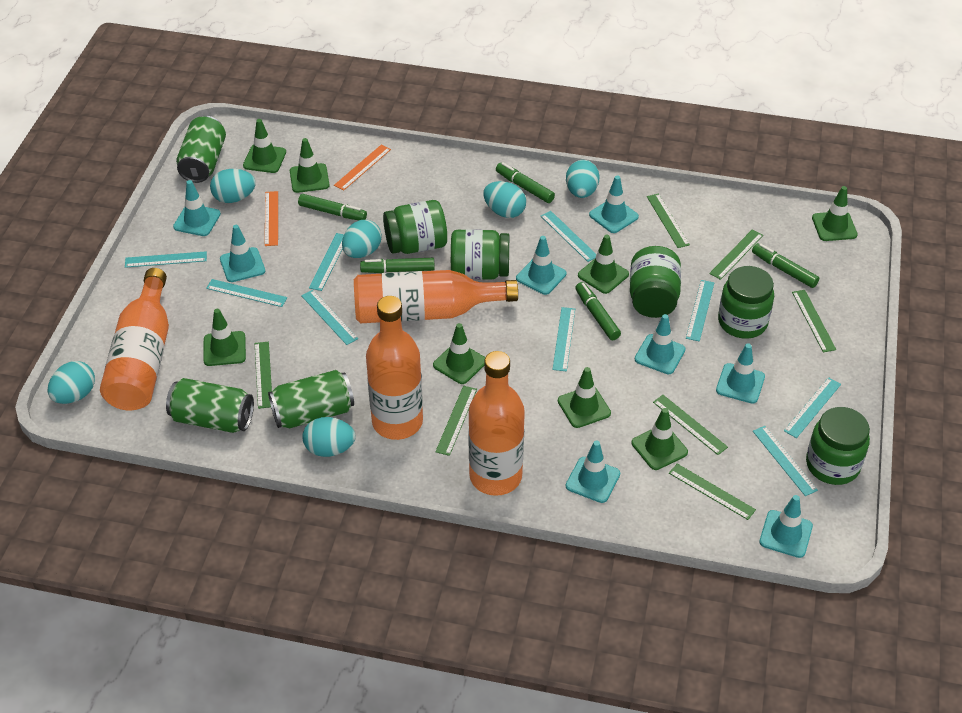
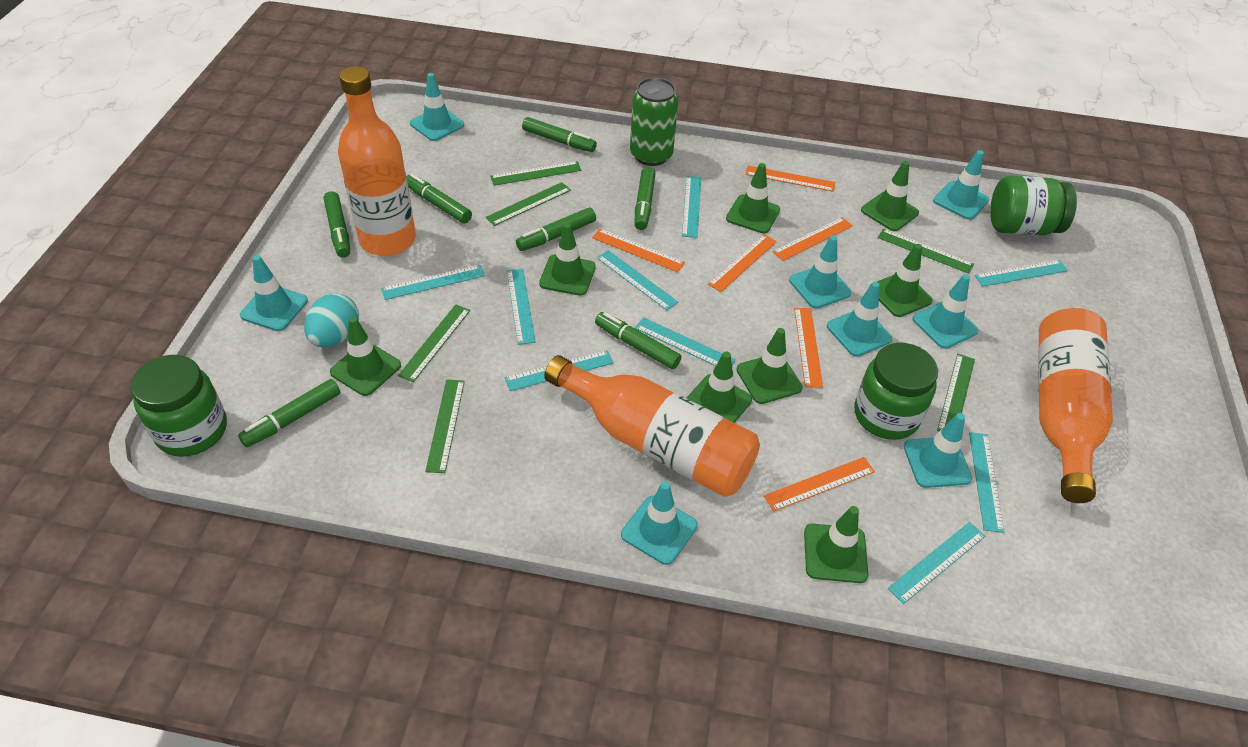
green can: 3 -> 1
green jar: 5 -> 3
green marker: 5 -> 7
green ruler: 7 -> 6
orange bottle: 4 -> 3
orange ruler: 2 -> 6
turquoise egg: 6 -> 1

